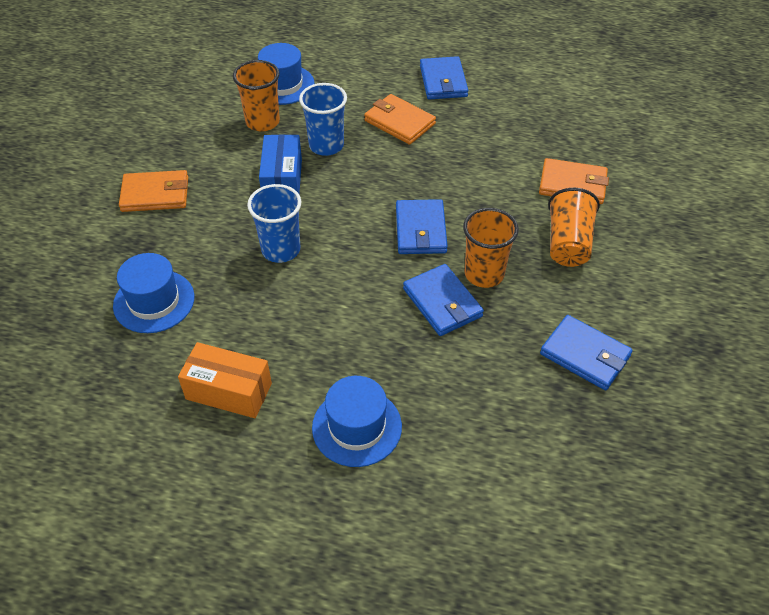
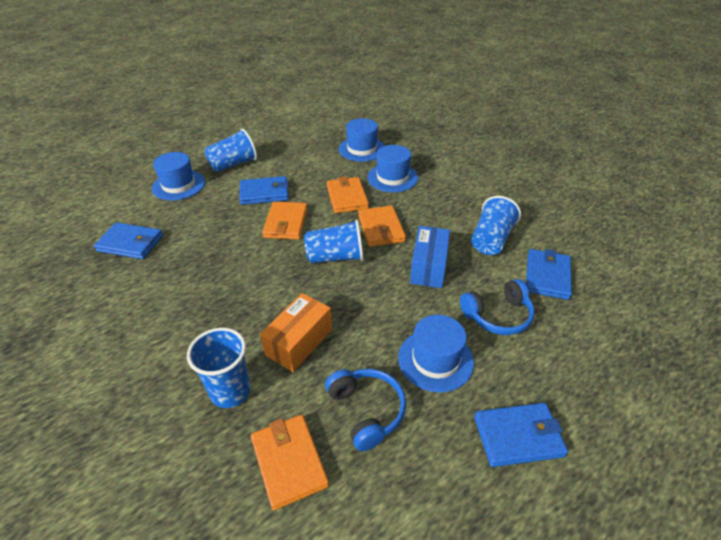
blue cup: 2 -> 4
blue hat: 3 -> 4
blue headphones: 0 -> 2
orange cup: 3 -> 0
orange wallet: 3 -> 4

